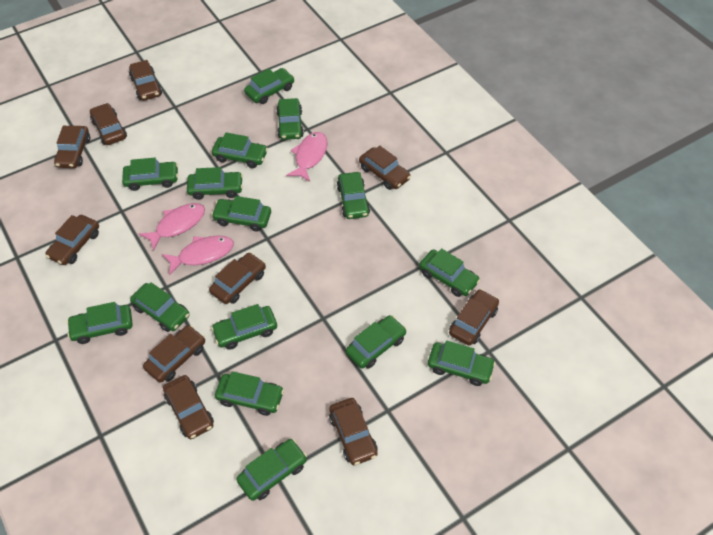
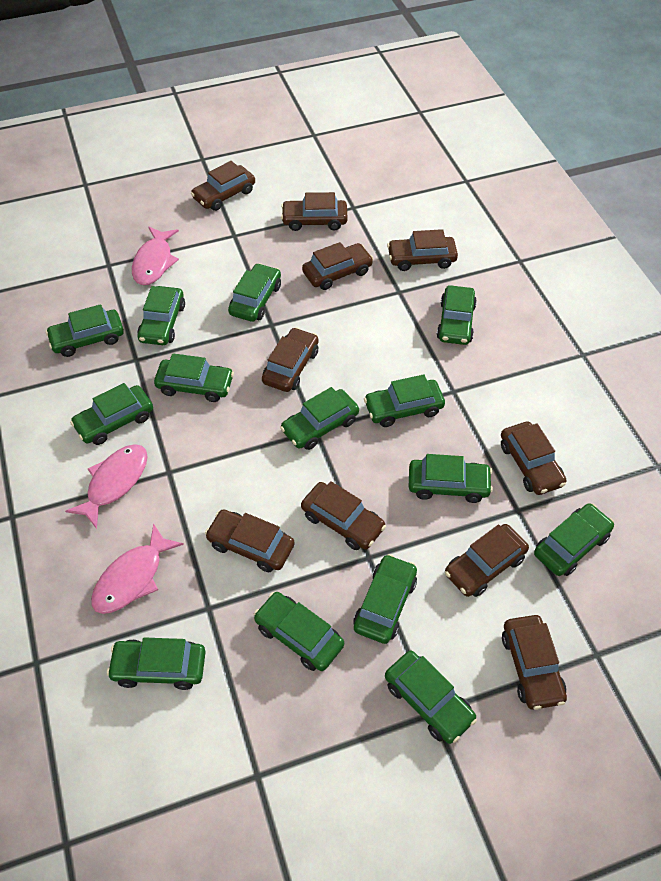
green car: 15 -> 14

